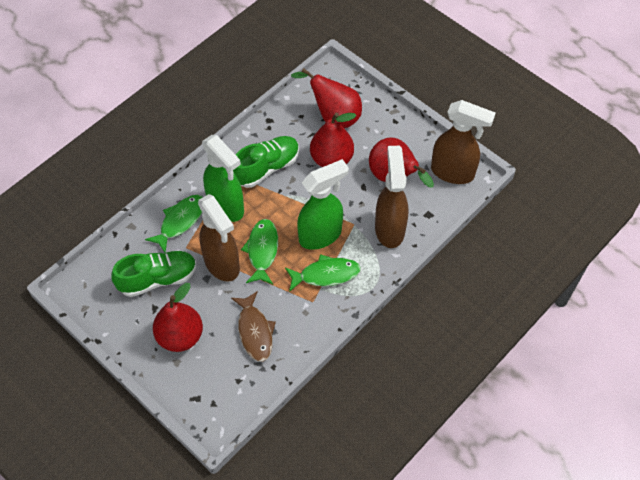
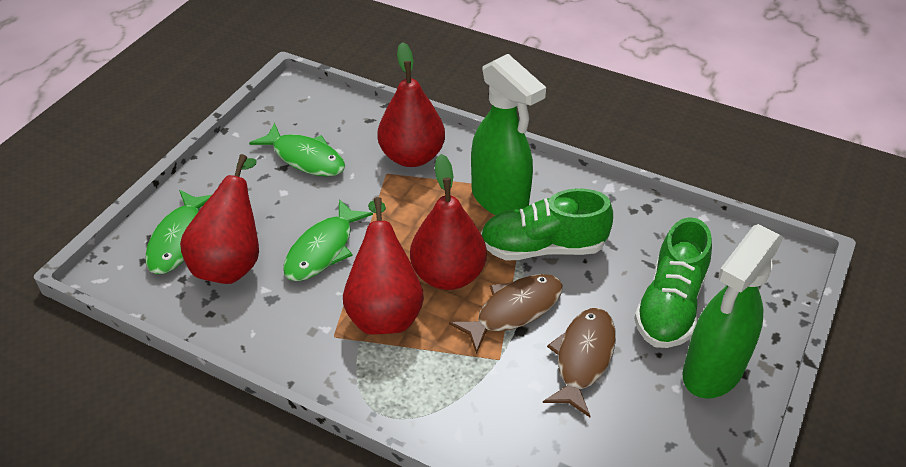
brown fish: 1 -> 2
brown spray bottle: 3 -> 0

